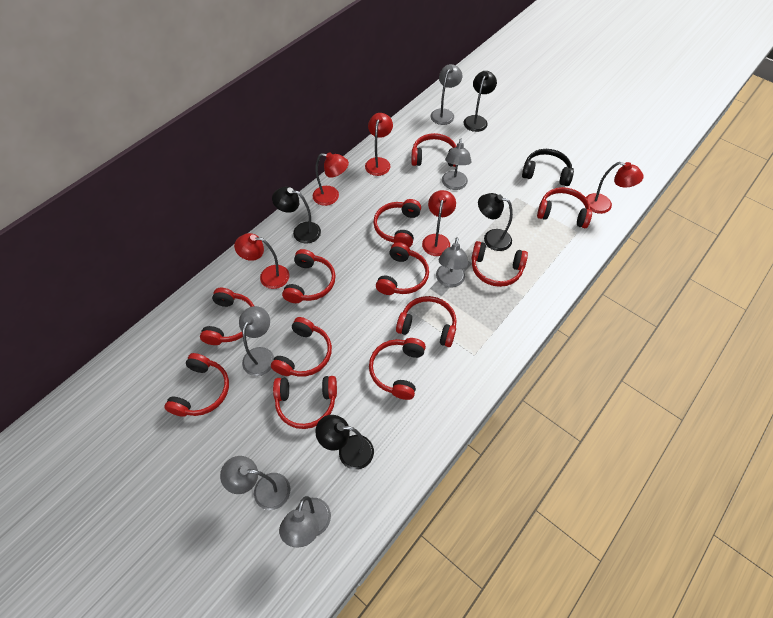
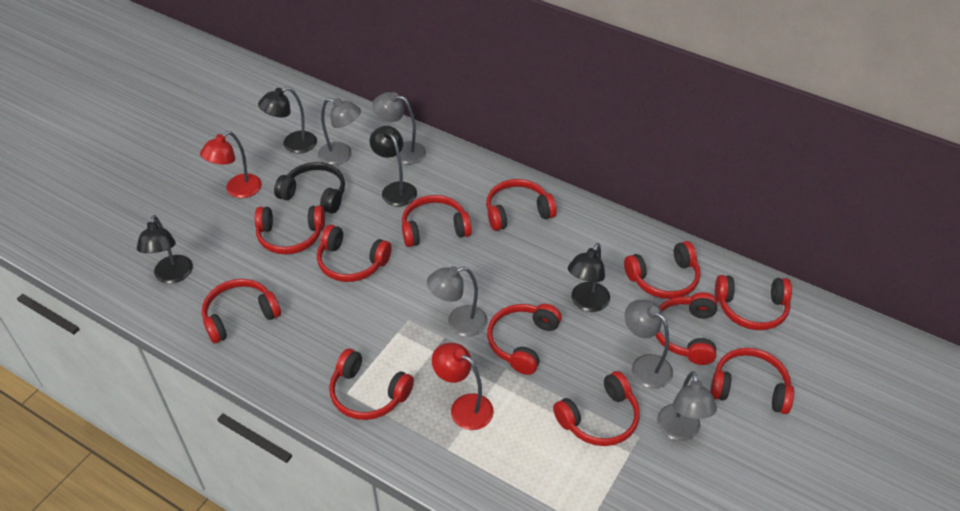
grey lamp: 6 -> 5
red lamp: 5 -> 2

